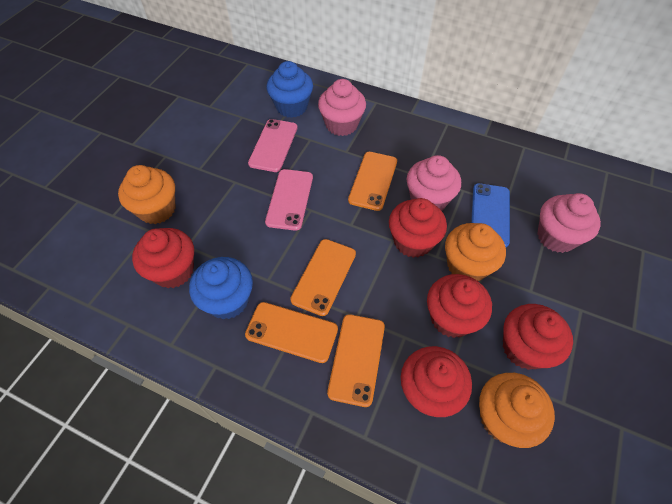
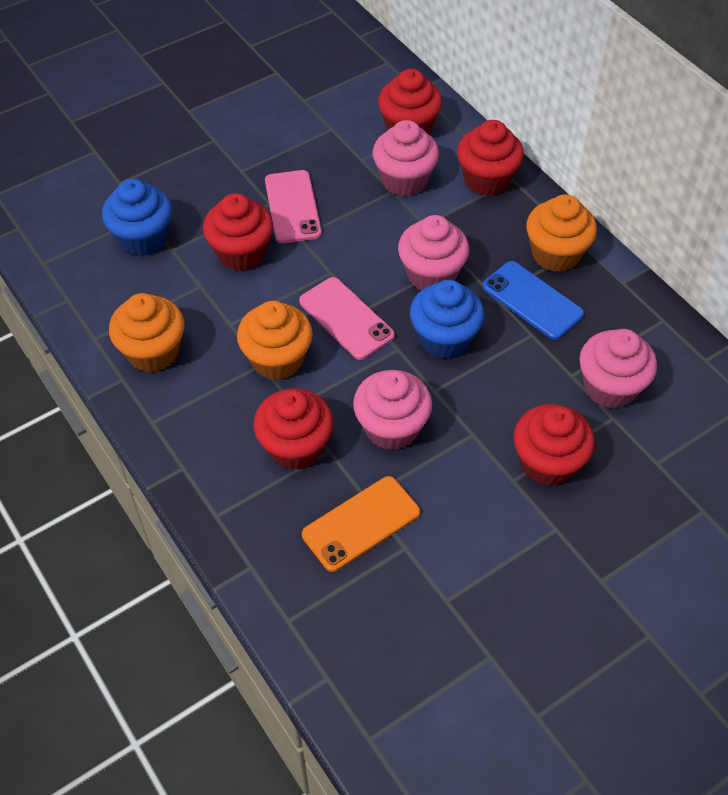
orange phone: 4 -> 1
pink cupcake: 3 -> 4

